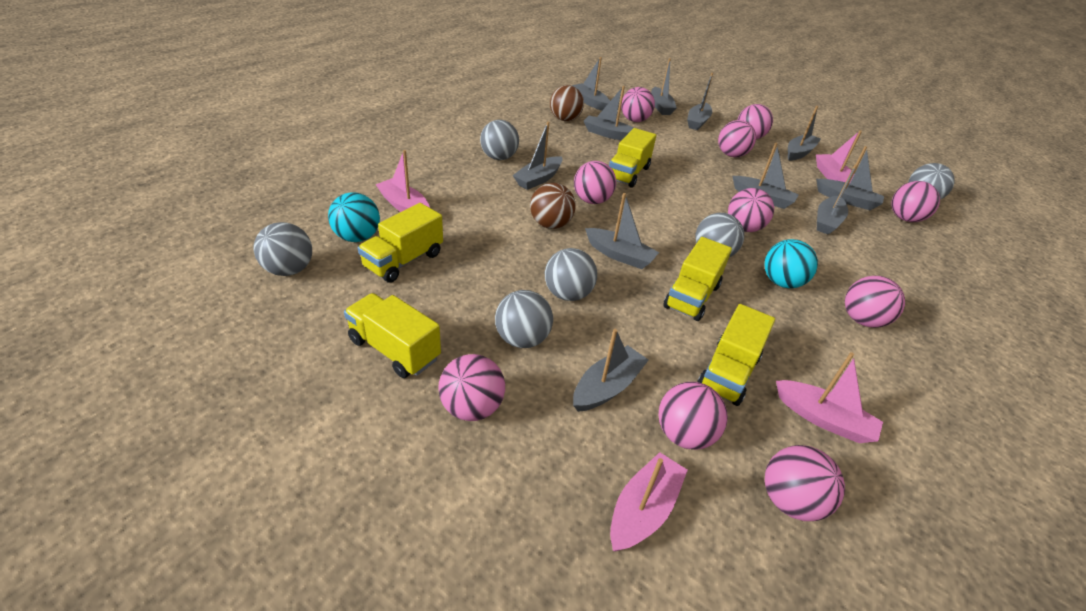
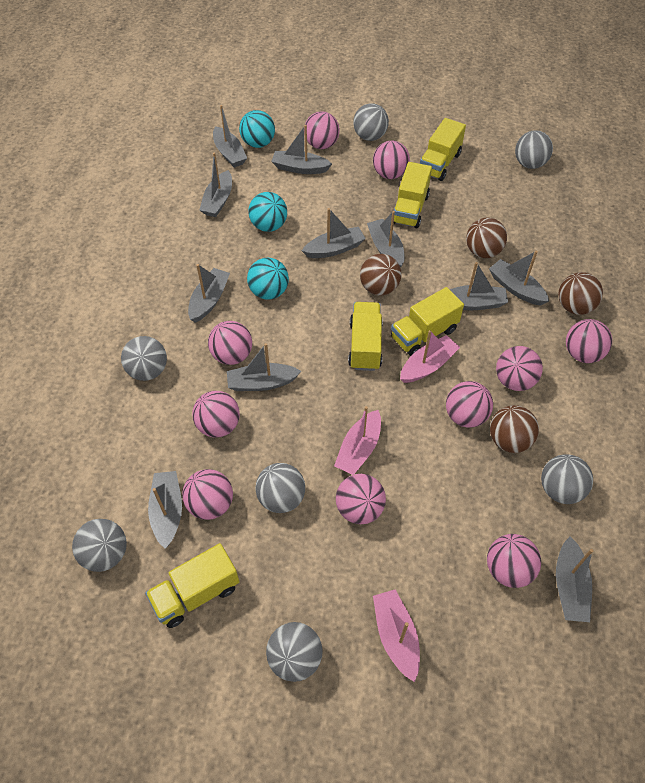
brown ball: 2 -> 4
grey ball: 6 -> 7
pink boat: 4 -> 3
turquoise ball: 2 -> 3

